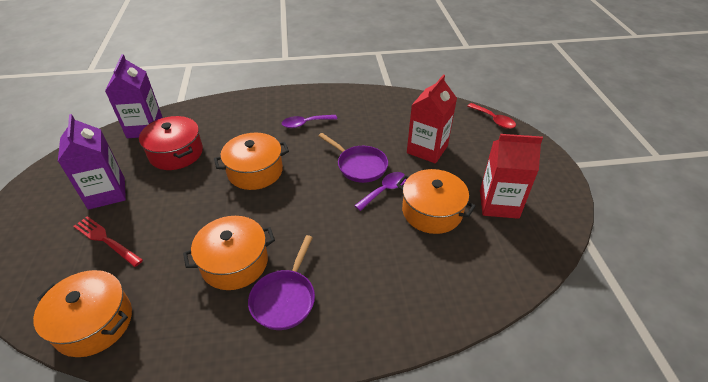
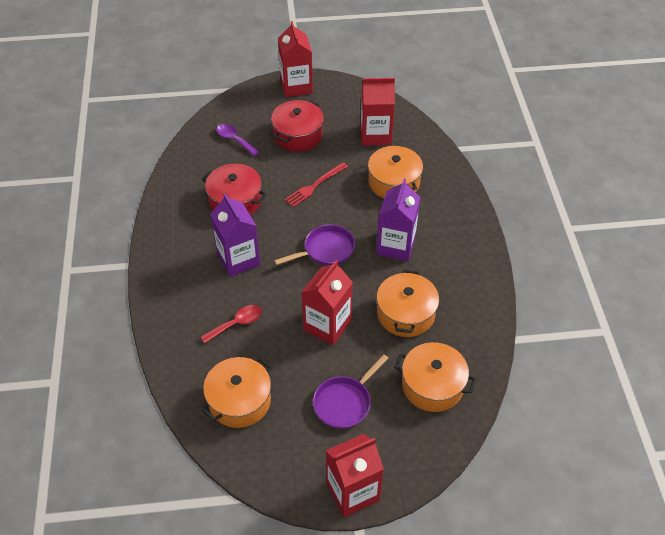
purple spoon: 2 -> 1
red carton: 2 -> 4
red pot: 1 -> 2

